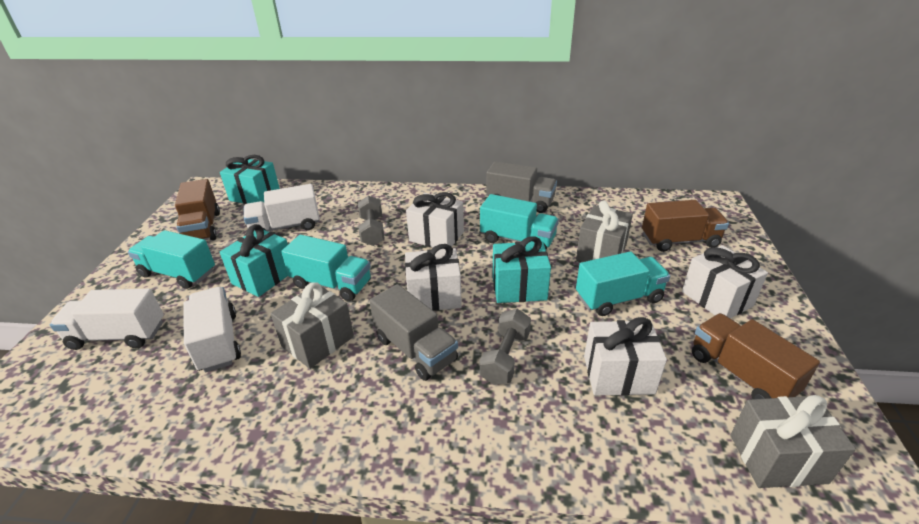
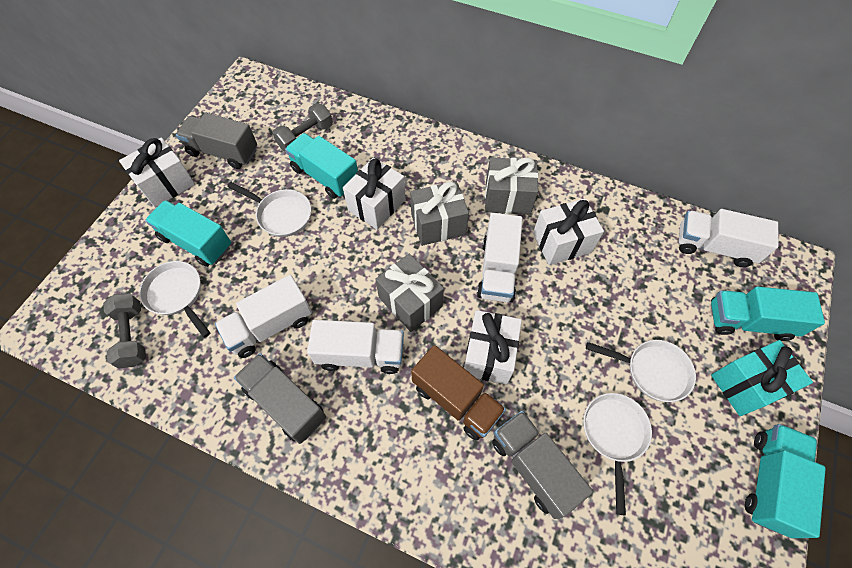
brown truck: 3 -> 1
grey truck: 2 -> 3
turquoise gift: 3 -> 1
white pan: 0 -> 4
white truck: 3 -> 4

